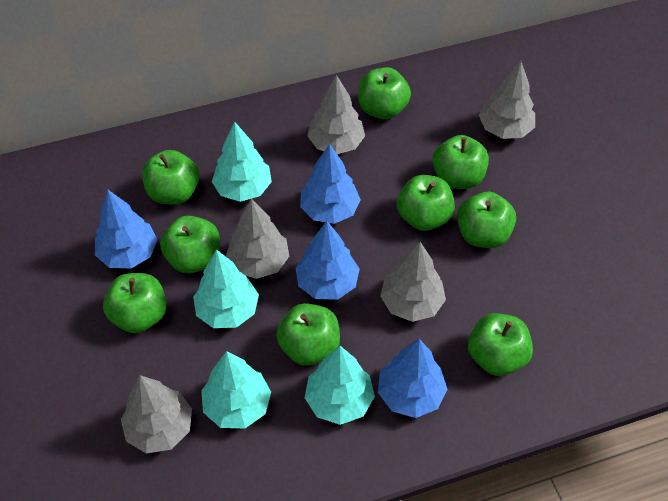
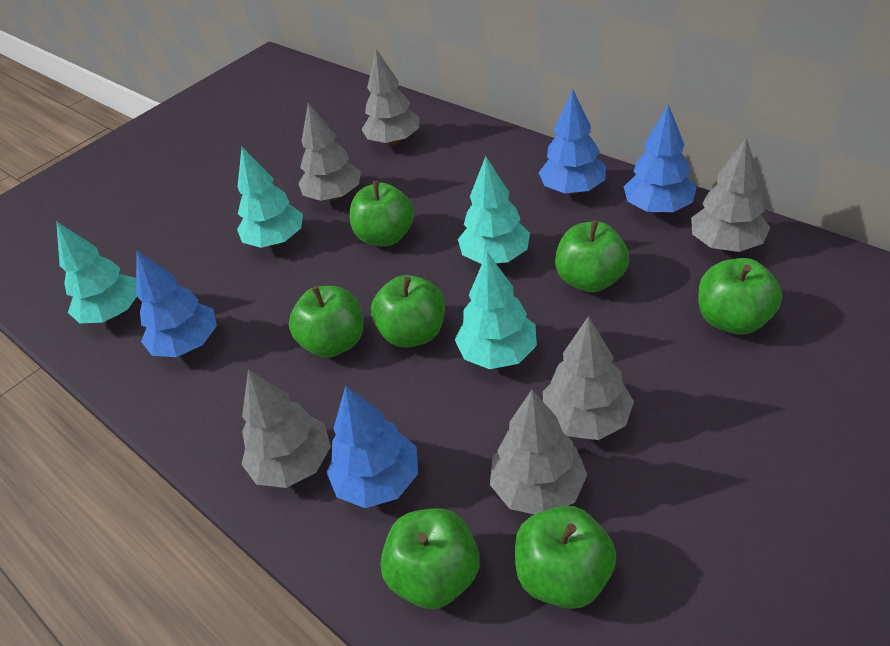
green apple: 9 -> 7
grey tree: 5 -> 6

